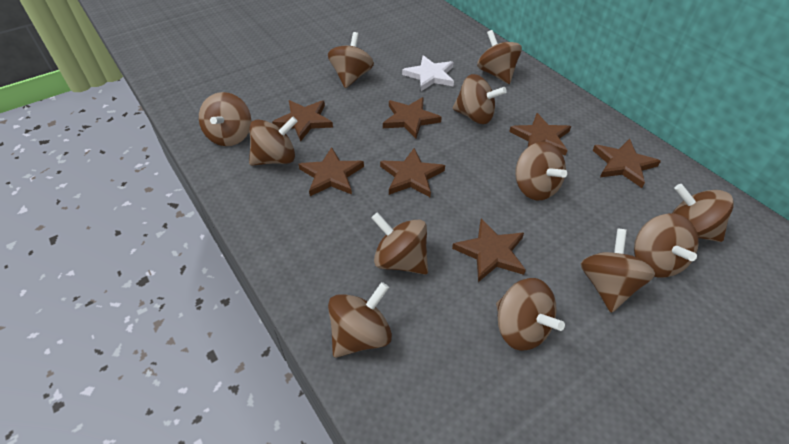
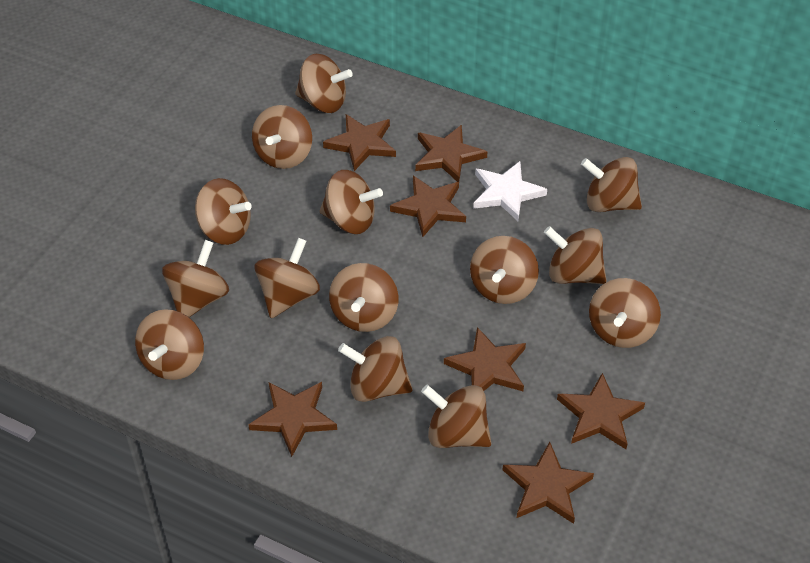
brown spinning top: 12 -> 14

